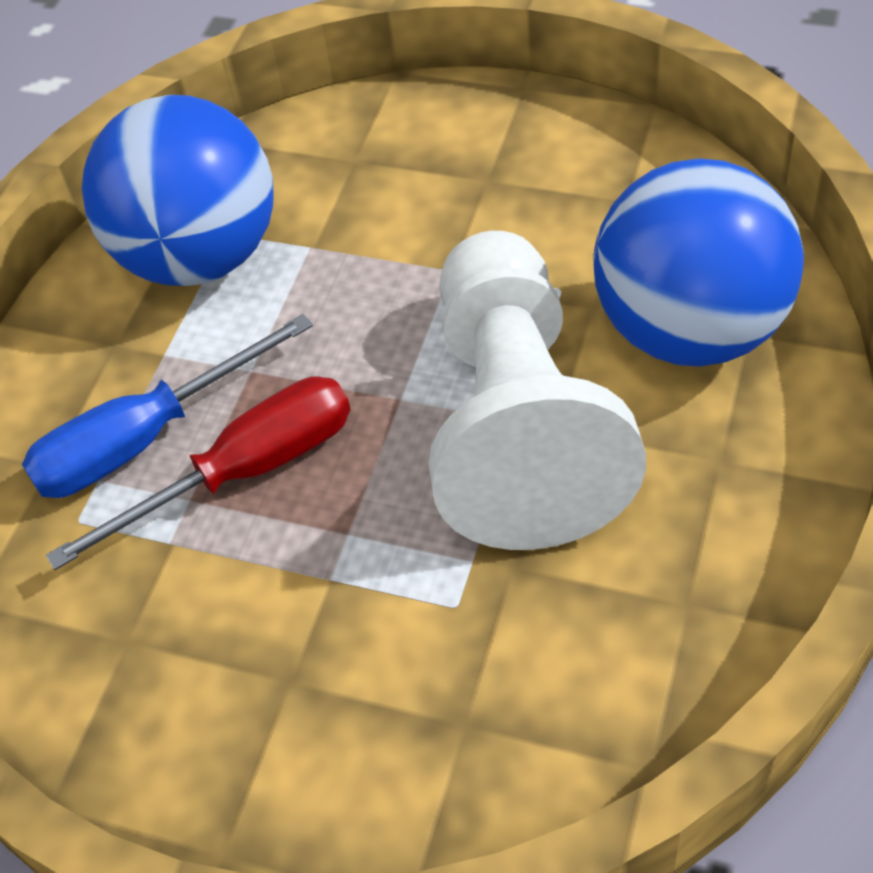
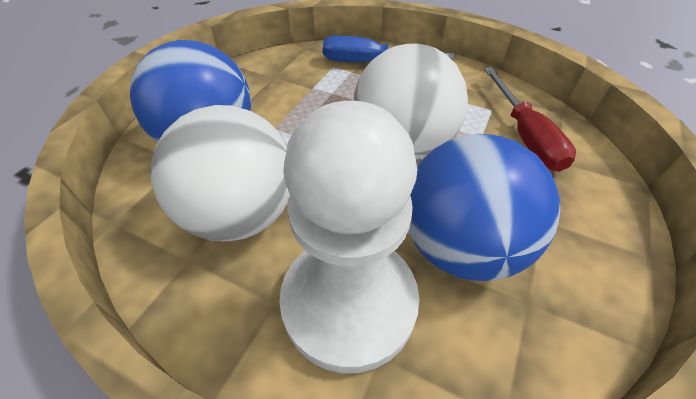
white ball: 0 -> 2

